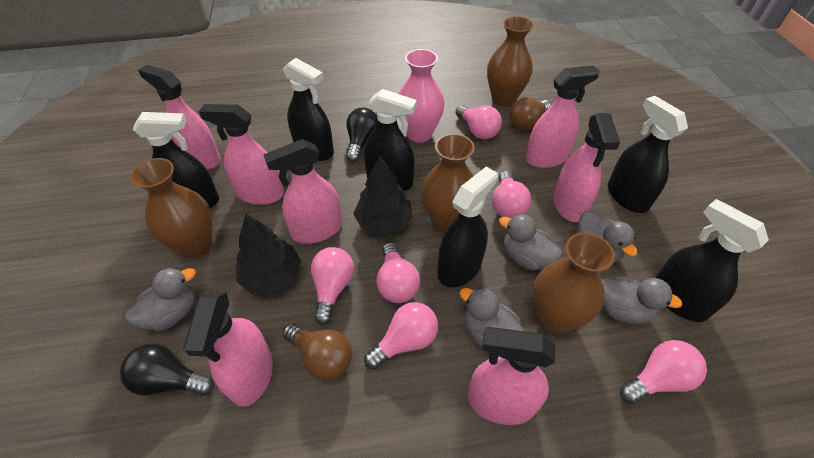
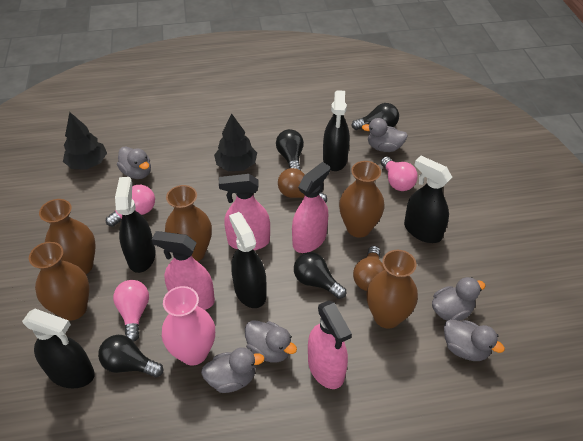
black light bulb: 2 -> 4
black spray bottle: 6 -> 5
brown vase: 4 -> 5
grey duck: 5 -> 6
pink light bulb: 6 -> 3
pink spray bottle: 7 -> 4

